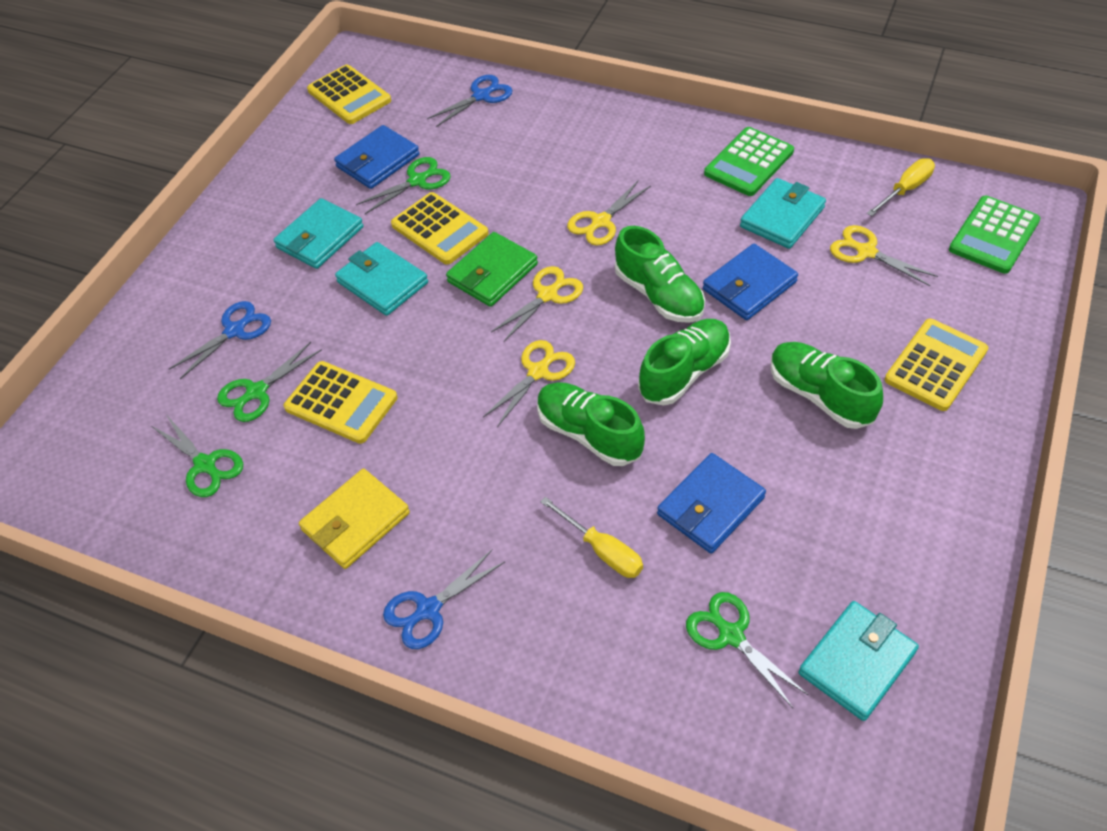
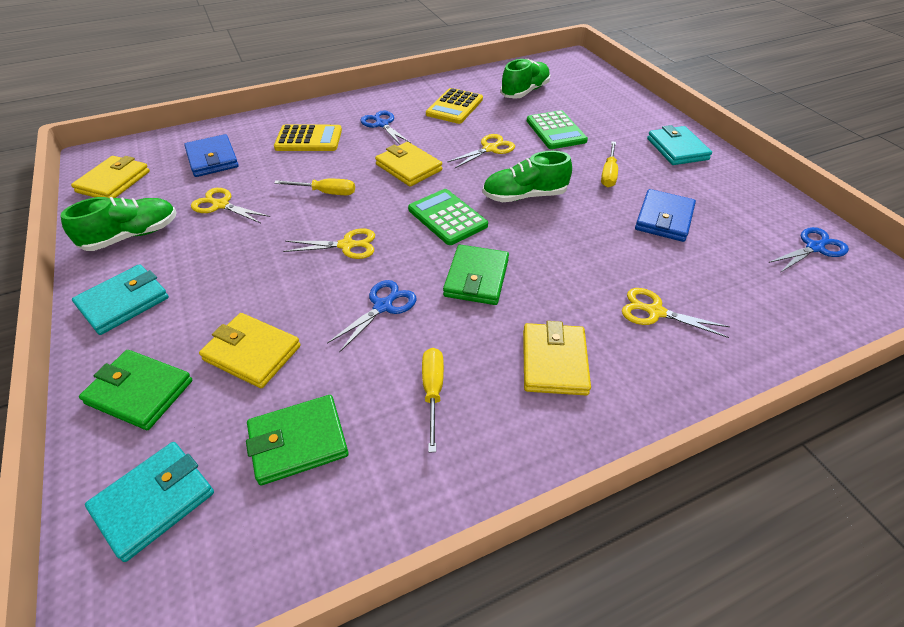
blue wallet: 3 -> 2
green scissors: 4 -> 0
green shoe: 4 -> 3
green wallet: 1 -> 3
turquoise wallet: 4 -> 3
yellow calculator: 4 -> 2
yellow screwdriver: 2 -> 3
yellow wallet: 1 -> 4

